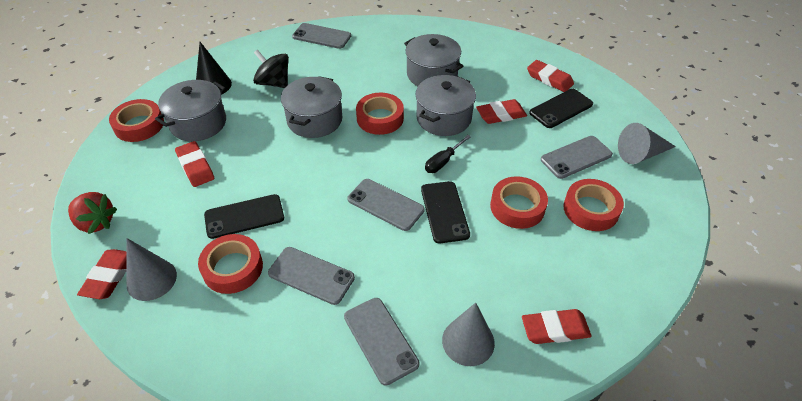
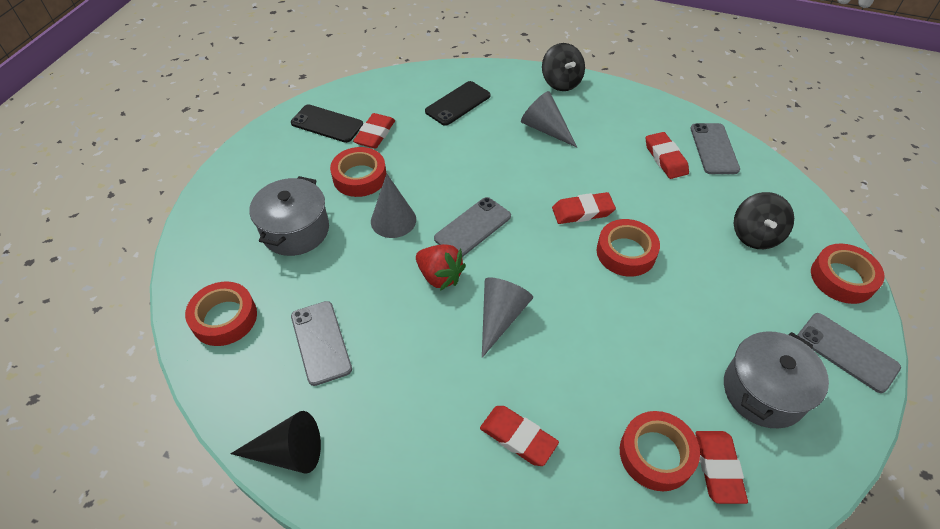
black phone: 3 -> 2
black screwdriver: 1 -> 0
black spinning top: 1 -> 2
grey phone: 5 -> 4
grey pot: 4 -> 2

